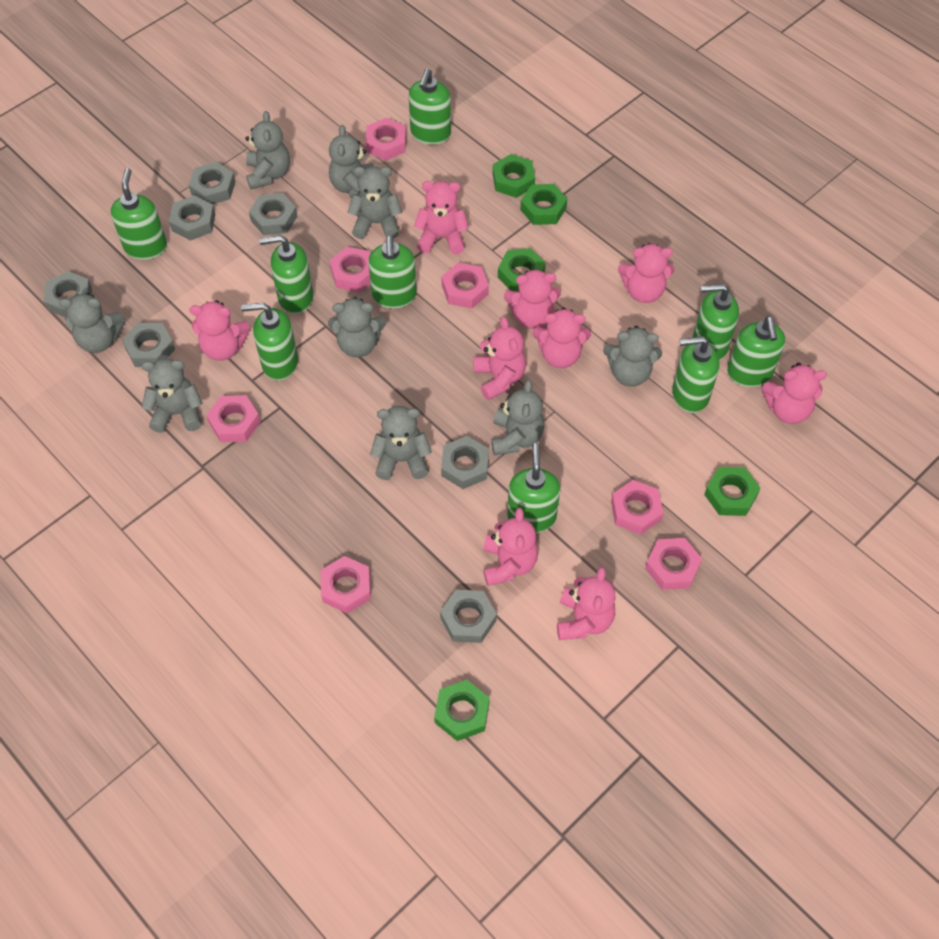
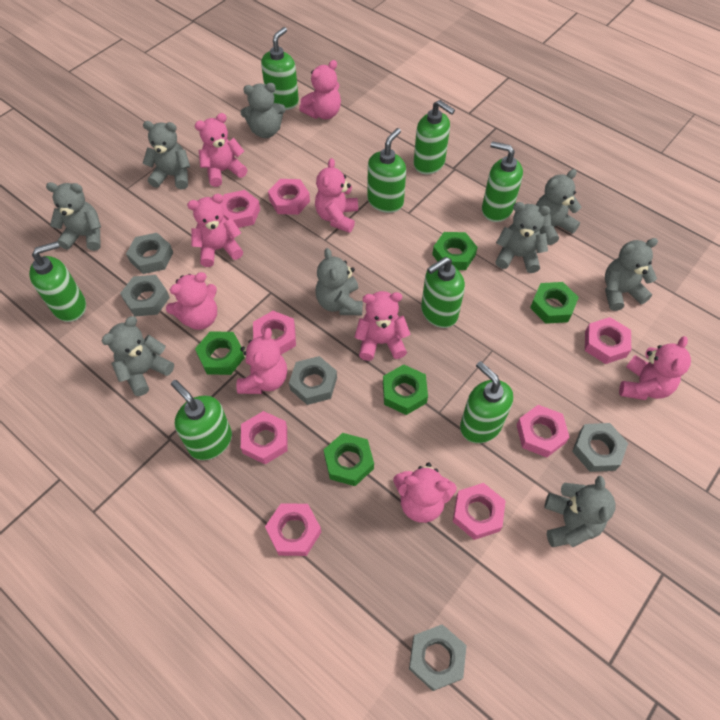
green soap dispenser: 9 -> 8
grey nut: 7 -> 5
pink nut: 7 -> 8

